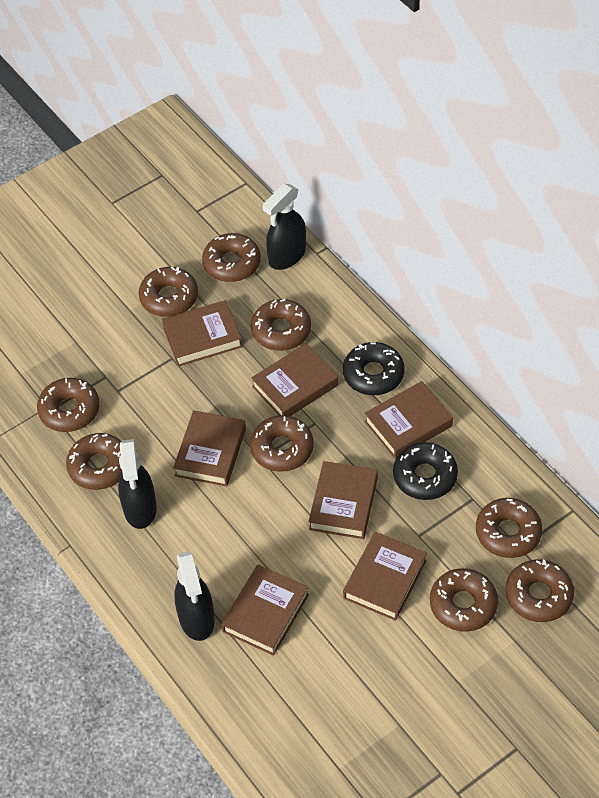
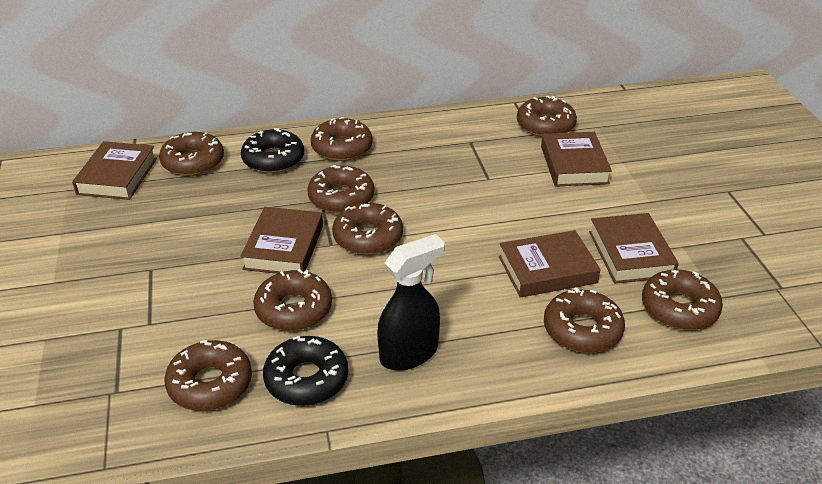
black spray bottle: 3 -> 1
brown book: 7 -> 5

